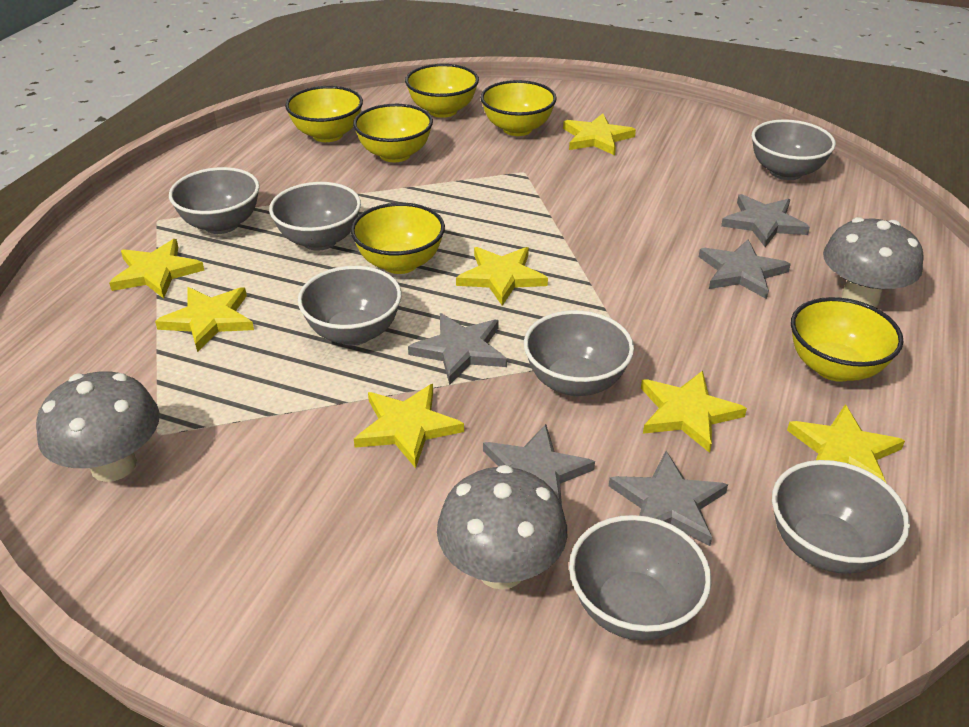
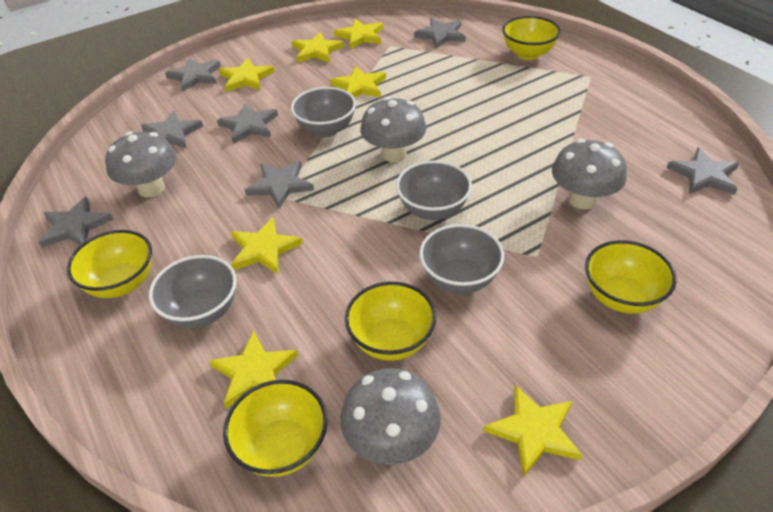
grey bowl: 7 -> 4
grey mushroom: 3 -> 4
grey star: 5 -> 7
yellow bowl: 6 -> 5

